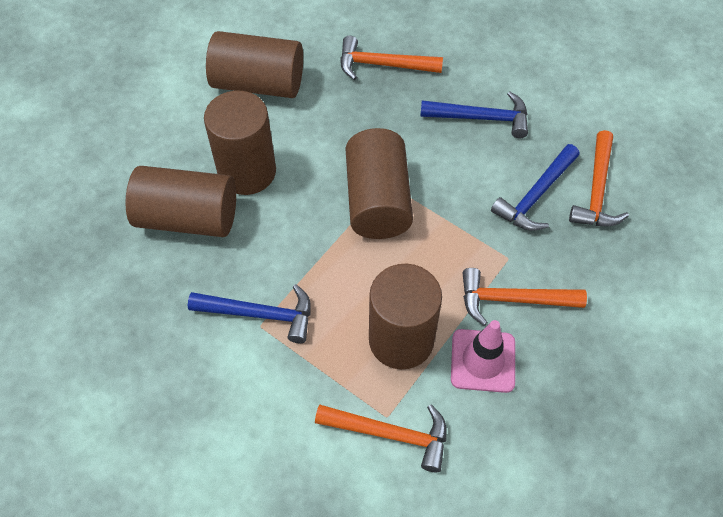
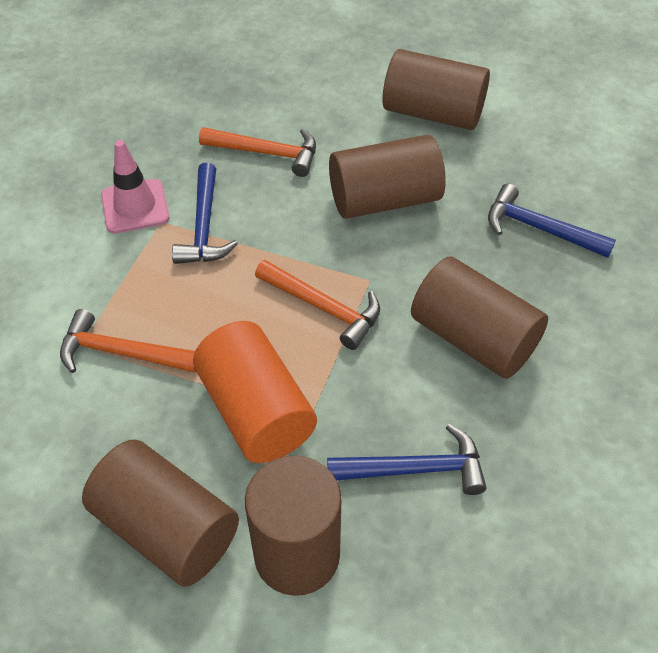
orange cylinder: 0 -> 1
orange hammer: 4 -> 3

